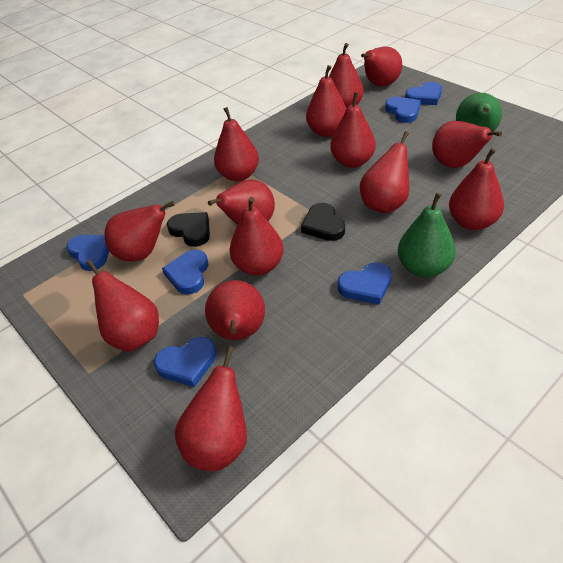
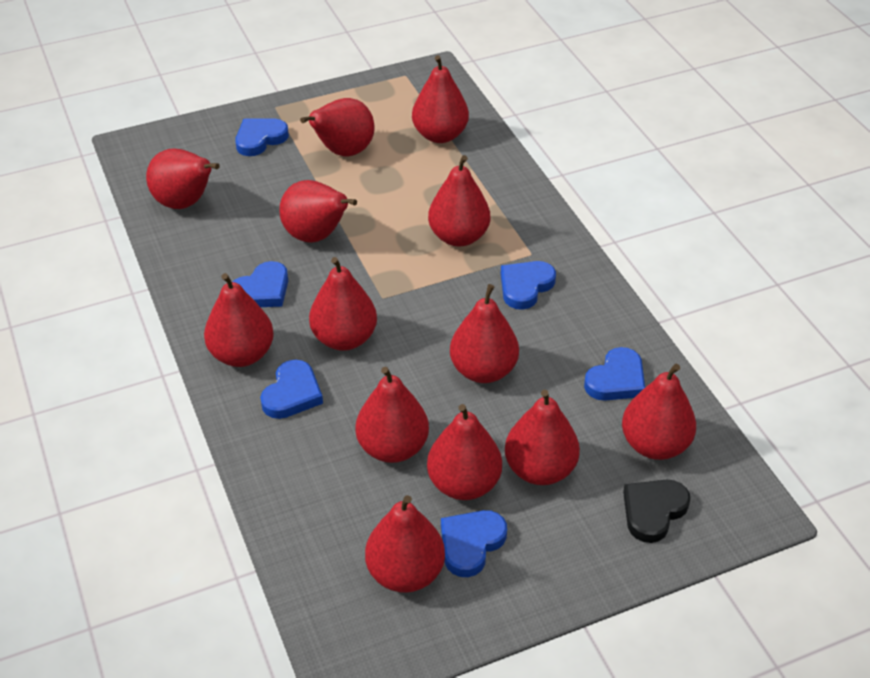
black heart: 2 -> 1
green pear: 2 -> 0
red pear: 14 -> 13

